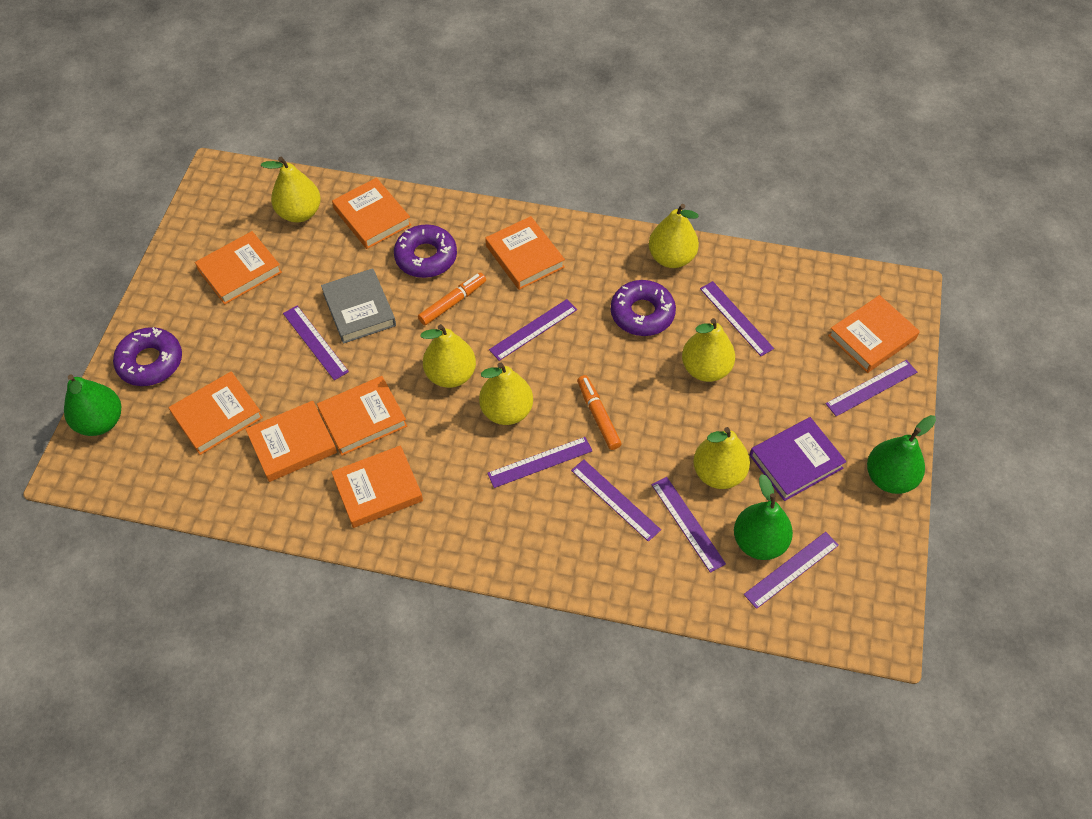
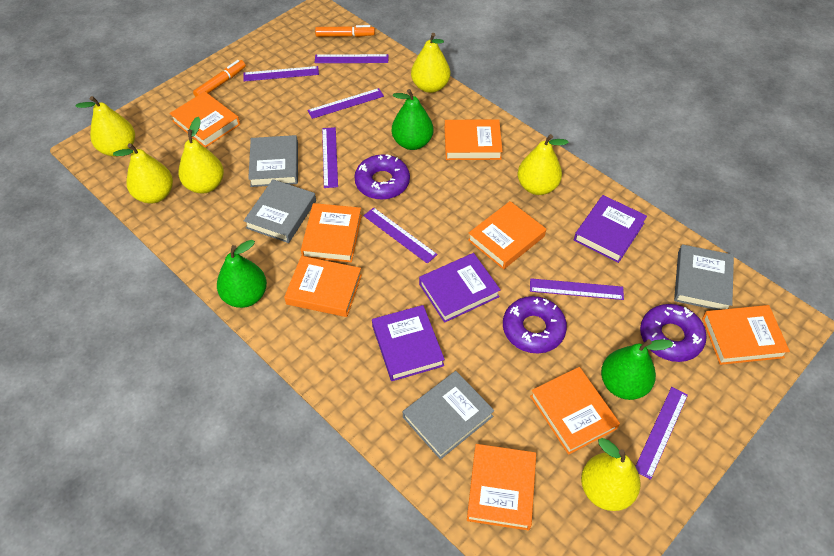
grey book: 1 -> 4
purple book: 1 -> 3
purple ruler: 8 -> 7

